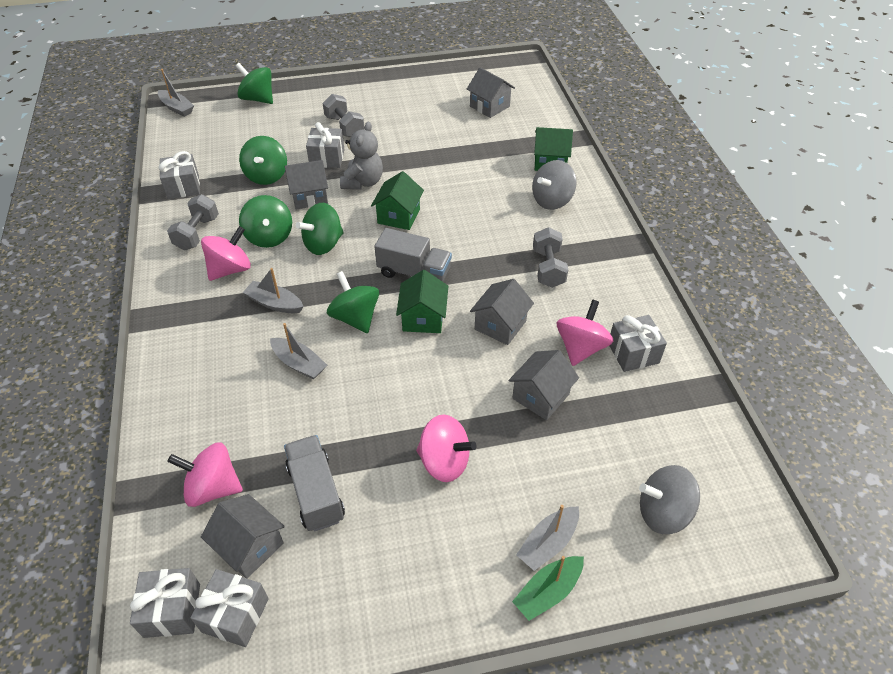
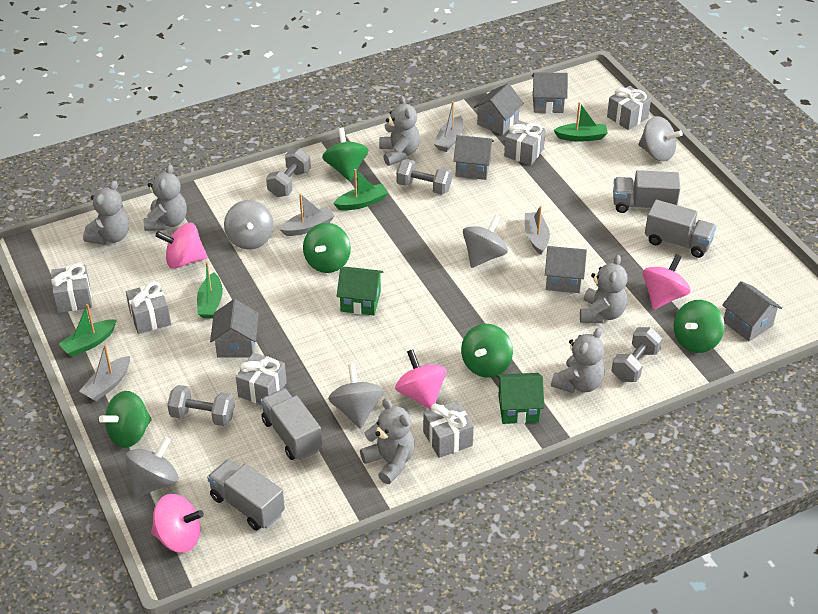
green boat: 1 -> 4
green house: 3 -> 2
grey dumbbell: 3 -> 4
grey gift: 5 -> 6
grey house: 5 -> 6
grey spinning top: 2 -> 5
grey teddy bear: 1 -> 6
grey truck: 2 -> 4

